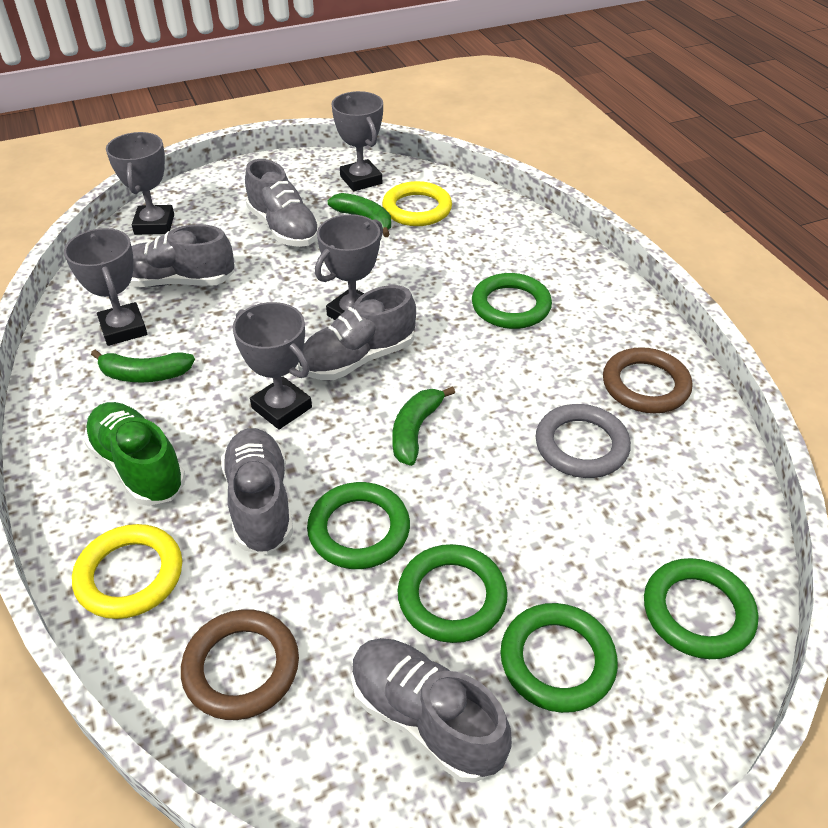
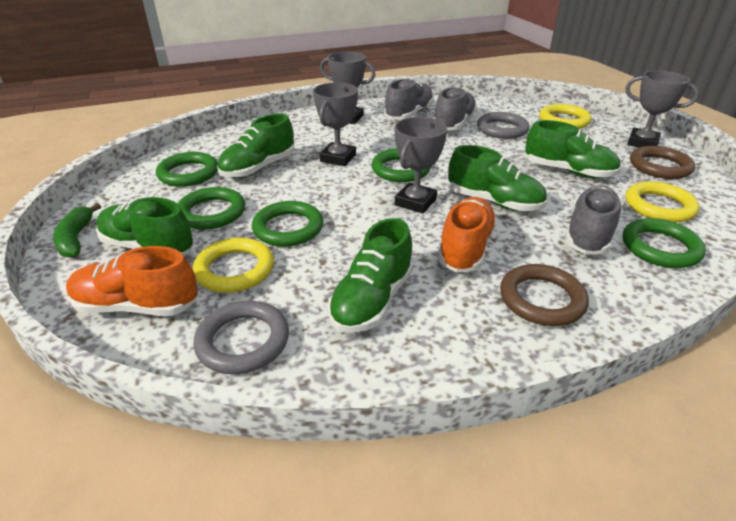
green banana: 3 -> 1
green shoe: 1 -> 5
grey ring: 1 -> 2
grey shoe: 5 -> 3
grey trophy: 5 -> 4
orange shoe: 0 -> 2
yellow ring: 2 -> 3

